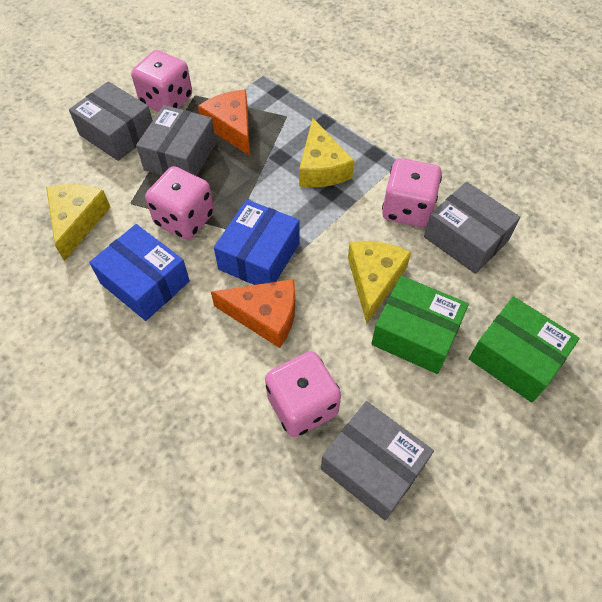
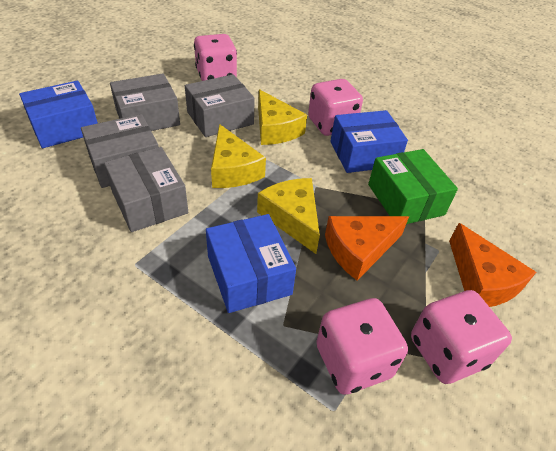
blue box: 2 -> 3
green box: 2 -> 1

